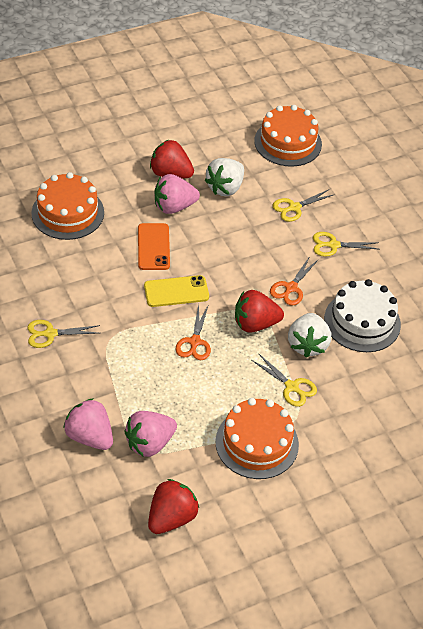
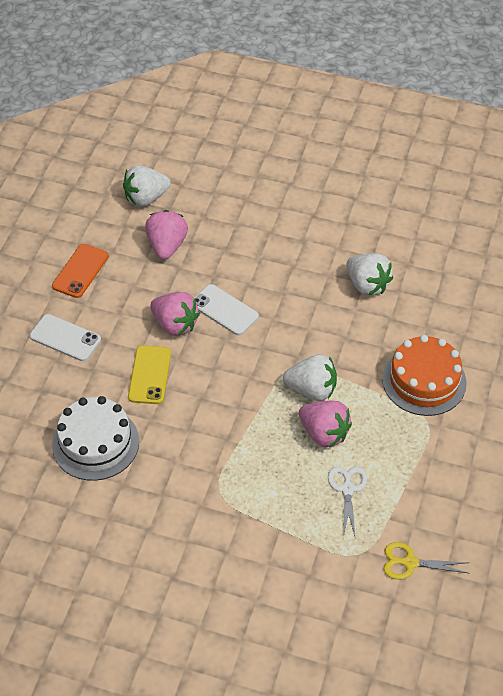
orange cake: 3 -> 1
orange scissors: 2 -> 0
red strawberry: 3 -> 0
white phone: 0 -> 2
white scissors: 0 -> 1
white strawberry: 2 -> 3
yellow scissors: 4 -> 1

